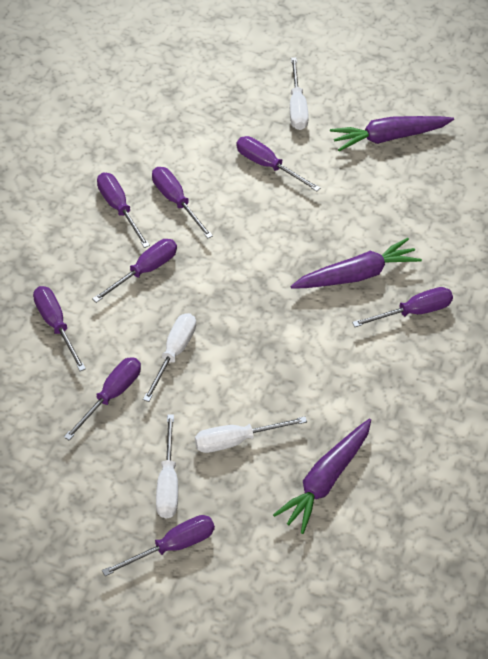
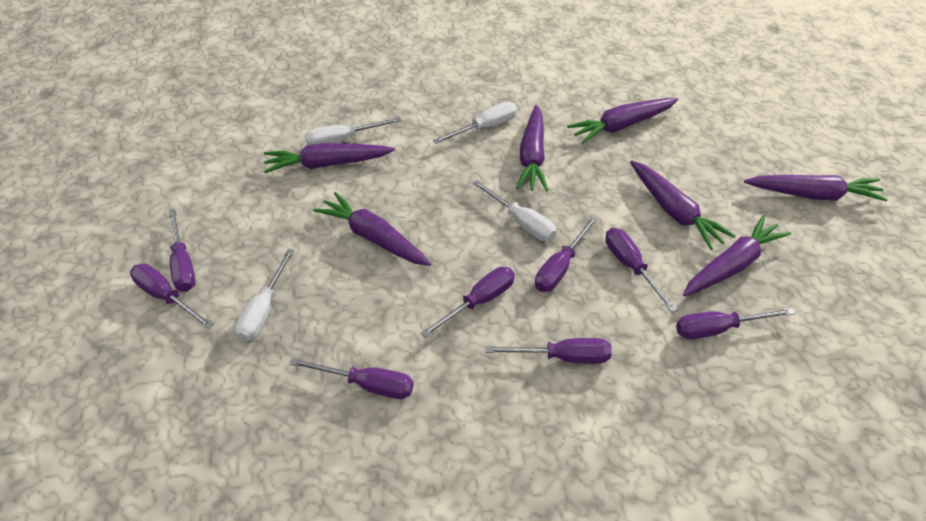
purple carrot: 3 -> 7

